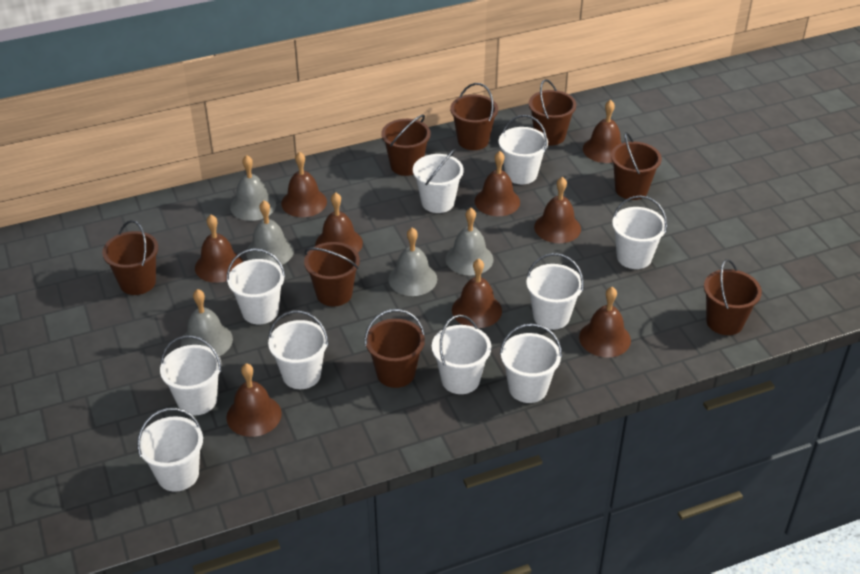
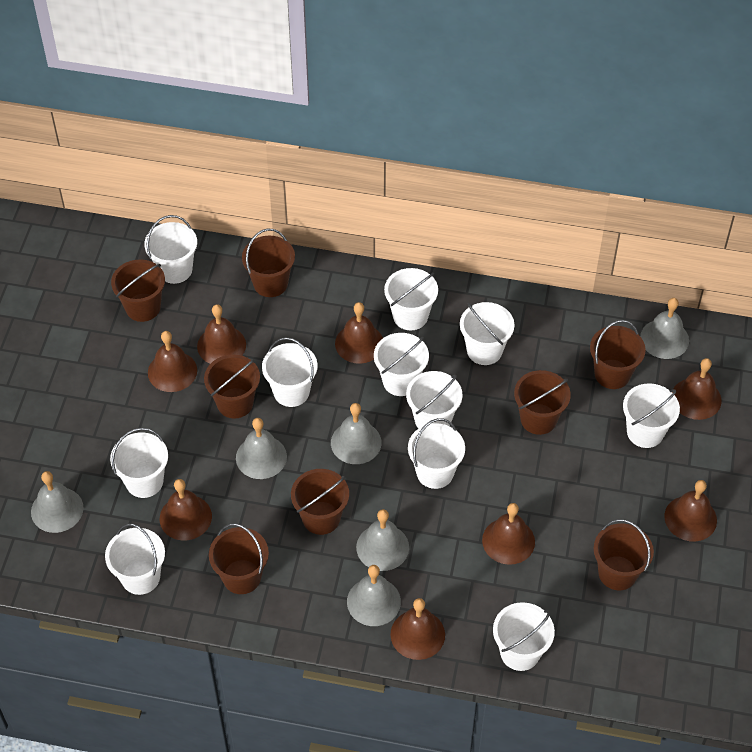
brown bell: 9 -> 8
grey bell: 5 -> 6
white bucket: 10 -> 11

